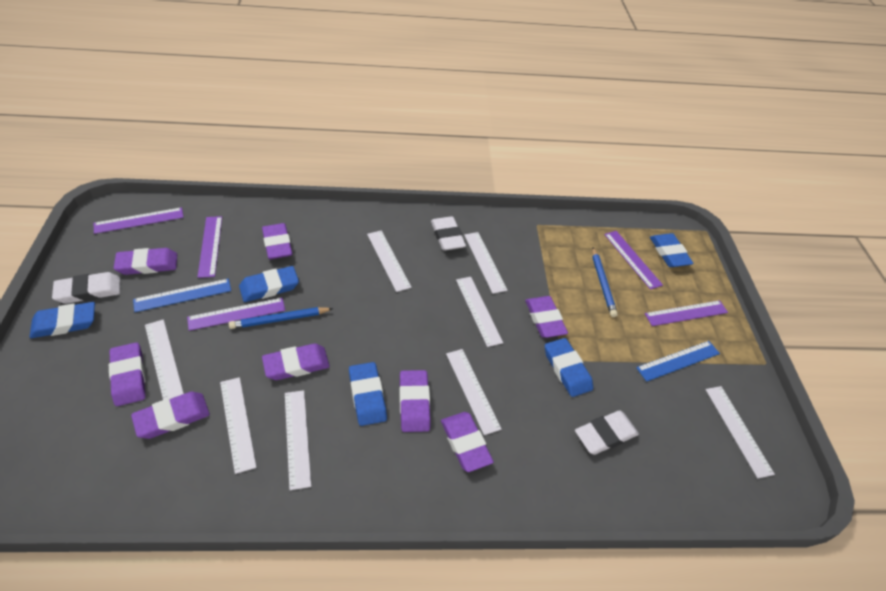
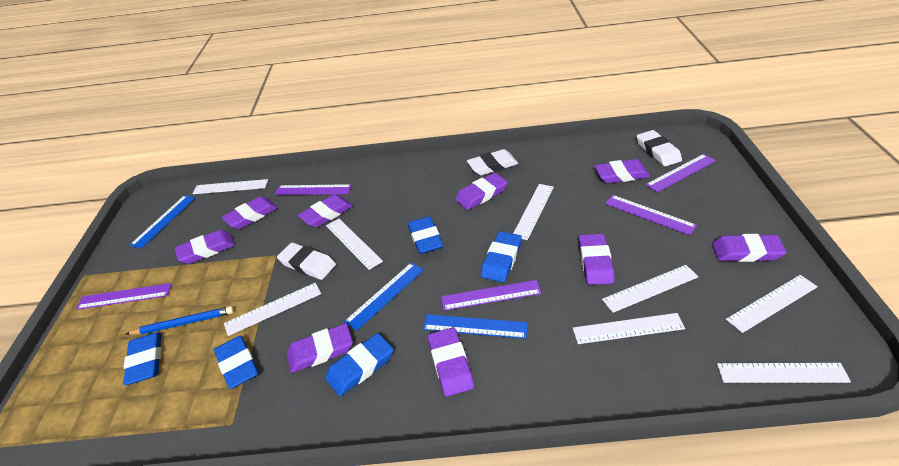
blue pencil: 2 -> 1
blue ruler: 2 -> 3
purple eraser: 8 -> 9

